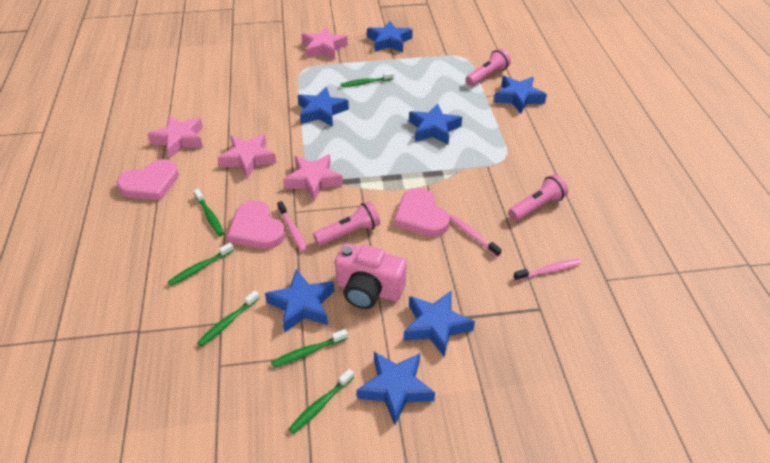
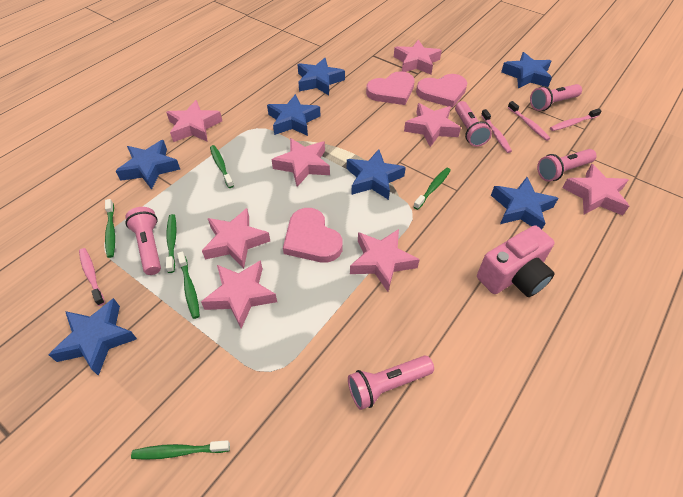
pink flashlight: 3 -> 5
pink star: 4 -> 8
pink toothbrush: 3 -> 4

